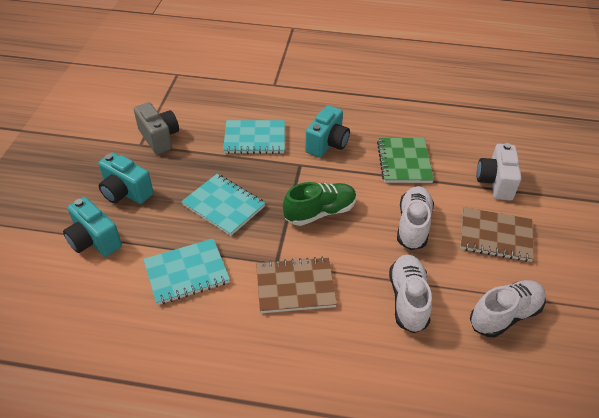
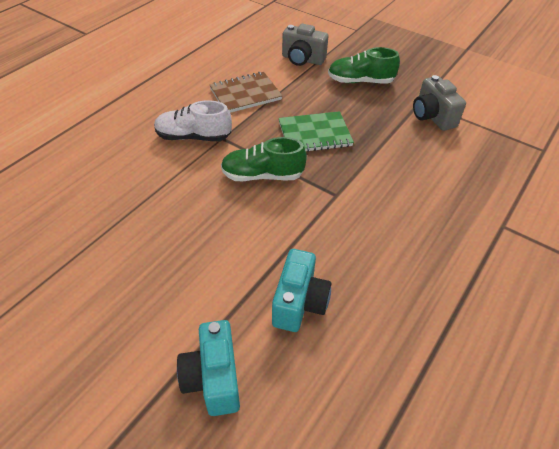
brown notebook: 2 -> 1
green shoe: 1 -> 2
grey camera: 1 -> 2
turquoise camera: 3 -> 2
turquoise notebook: 3 -> 0
white camera: 1 -> 0
white shoe: 3 -> 1

